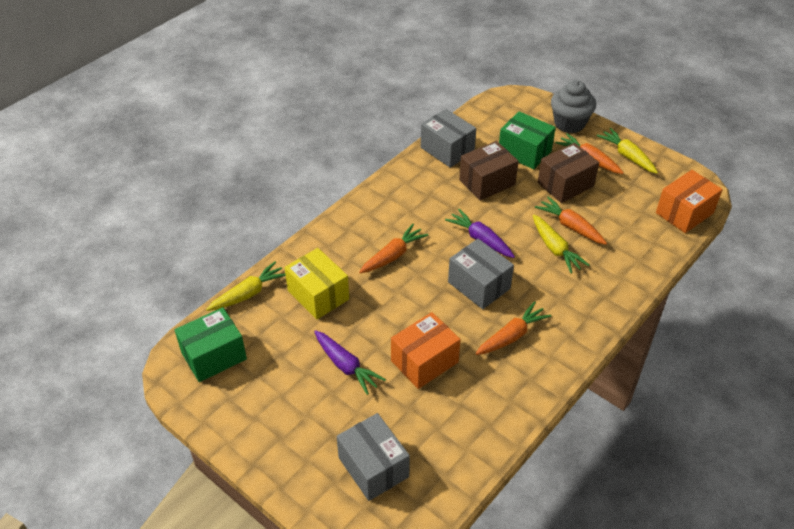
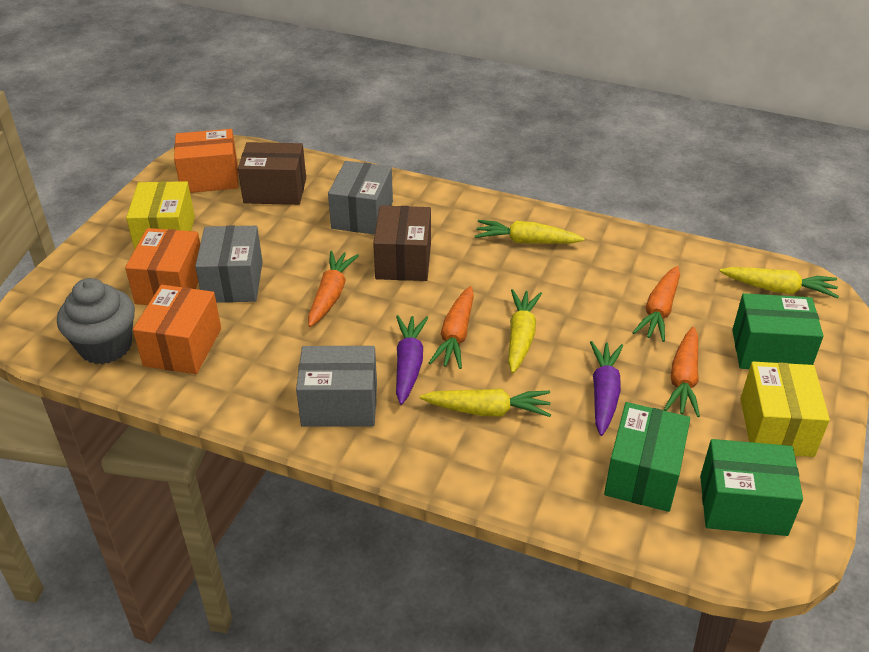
green box: 2 -> 3
orange box: 2 -> 3
yellow box: 1 -> 2
yellow carrot: 3 -> 4

